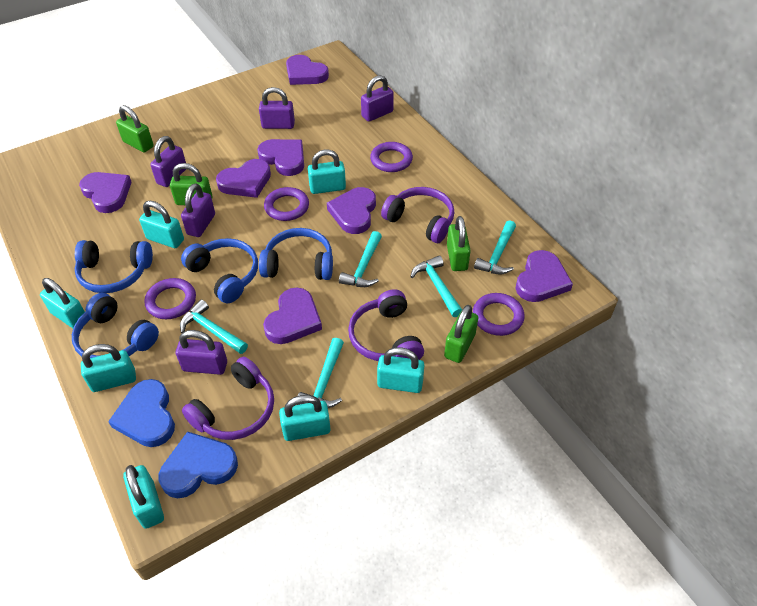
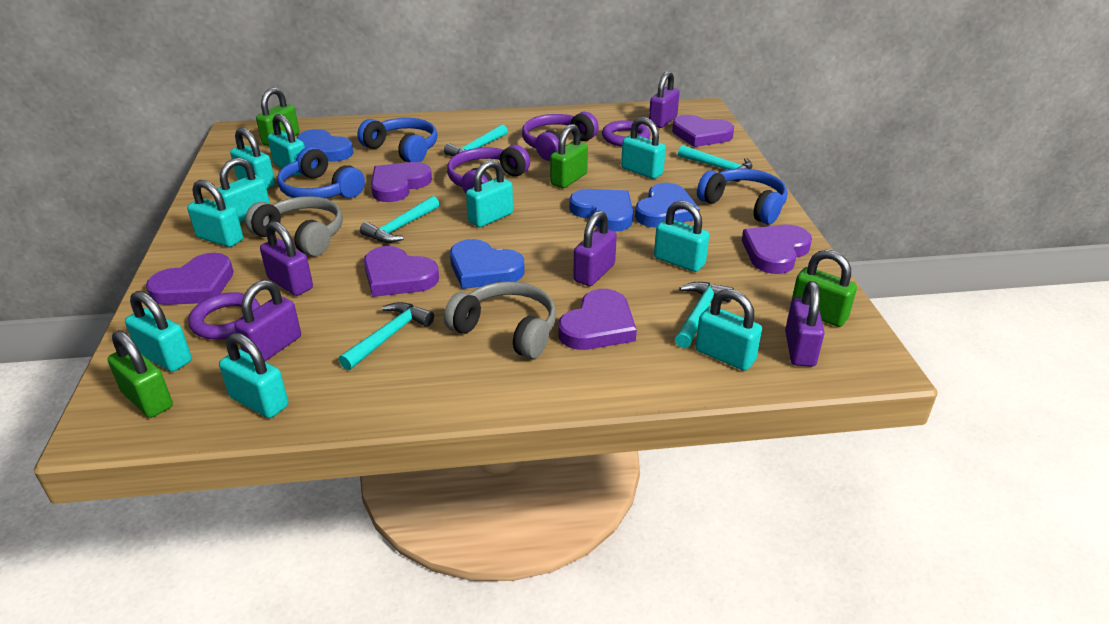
blue headphones: 4 -> 3
blue heart: 2 -> 4
grey headphones: 0 -> 2
purple headphones: 3 -> 2
purple heart: 7 -> 6
purple ring: 4 -> 2
turquoise padlock: 7 -> 10

